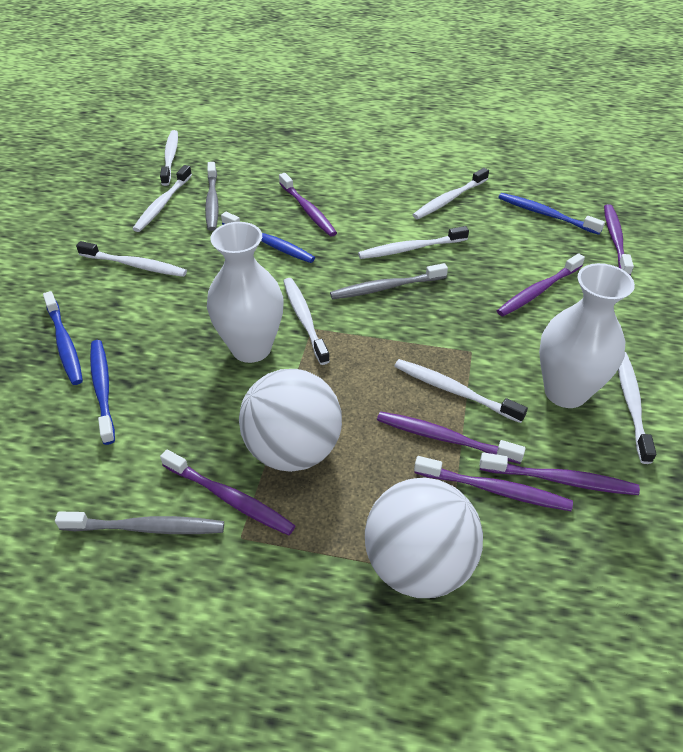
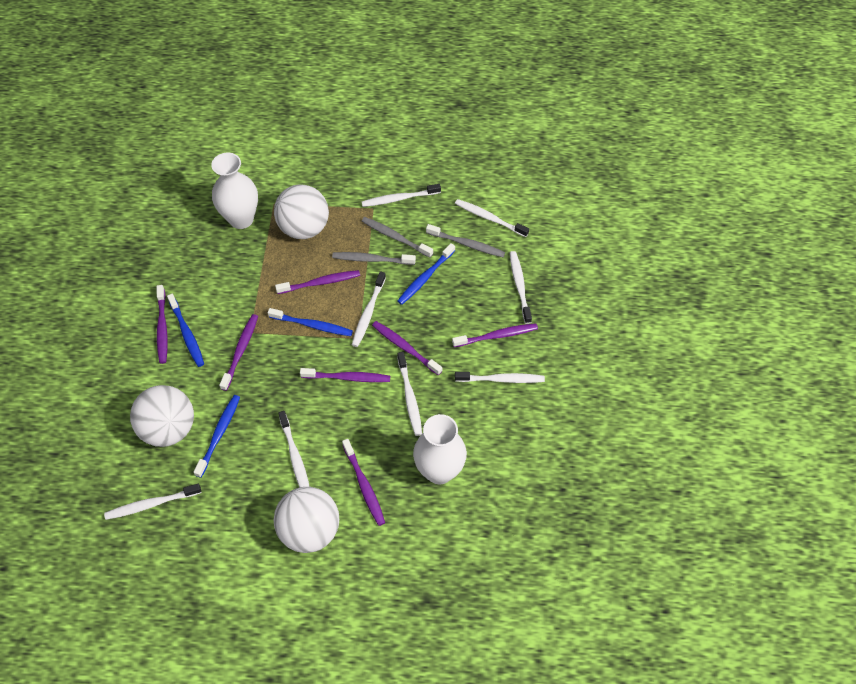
white ball: 2 -> 3

